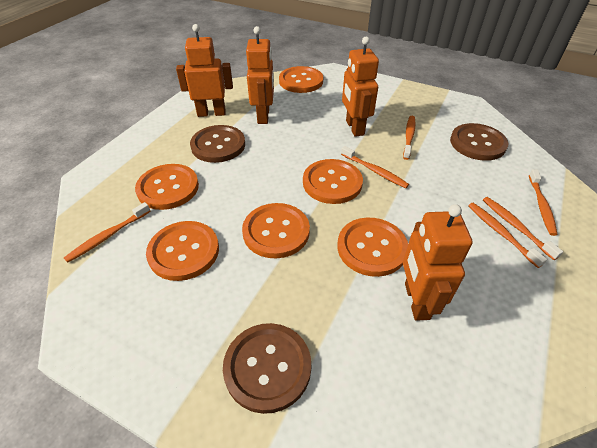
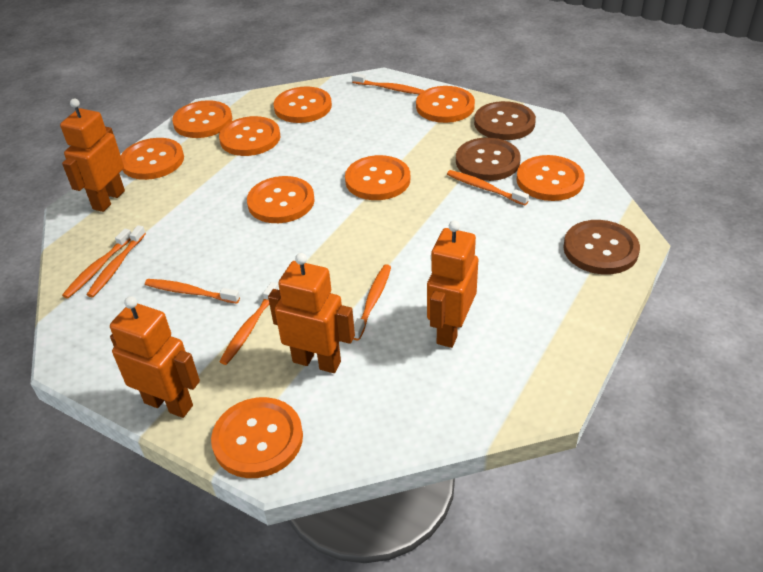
orange button: 6 -> 9
orange toothbrush: 6 -> 7

